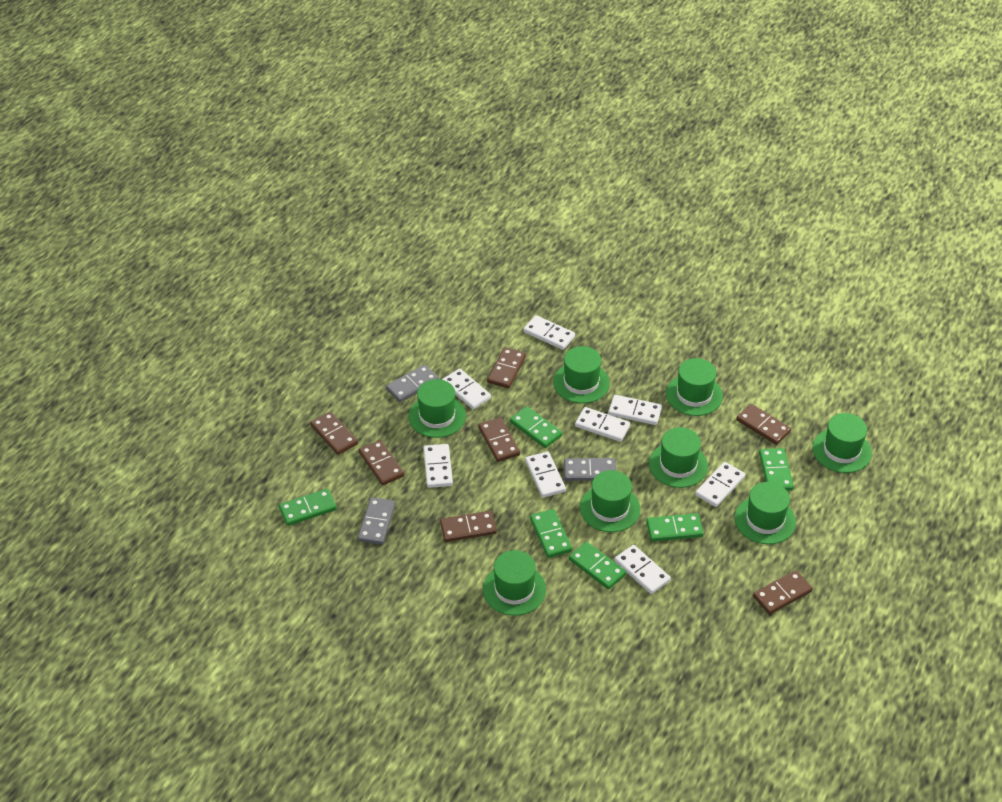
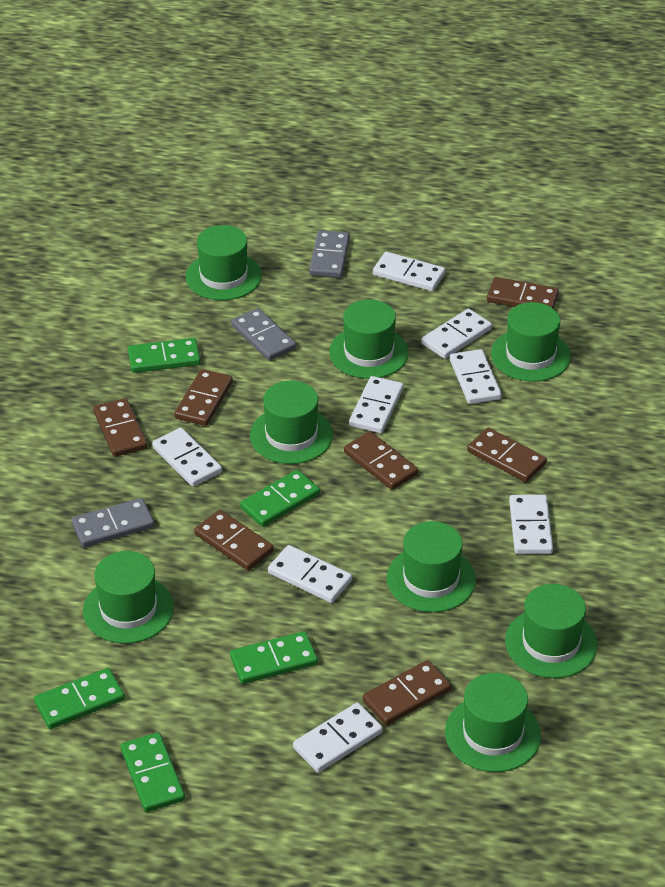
green domino: 6 -> 5

